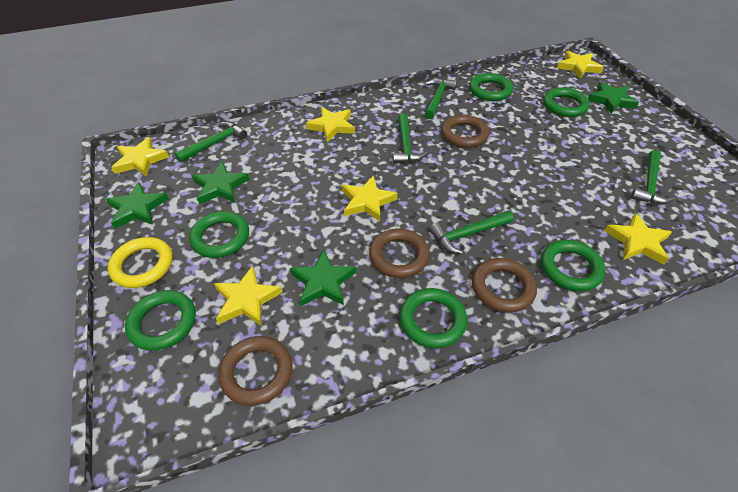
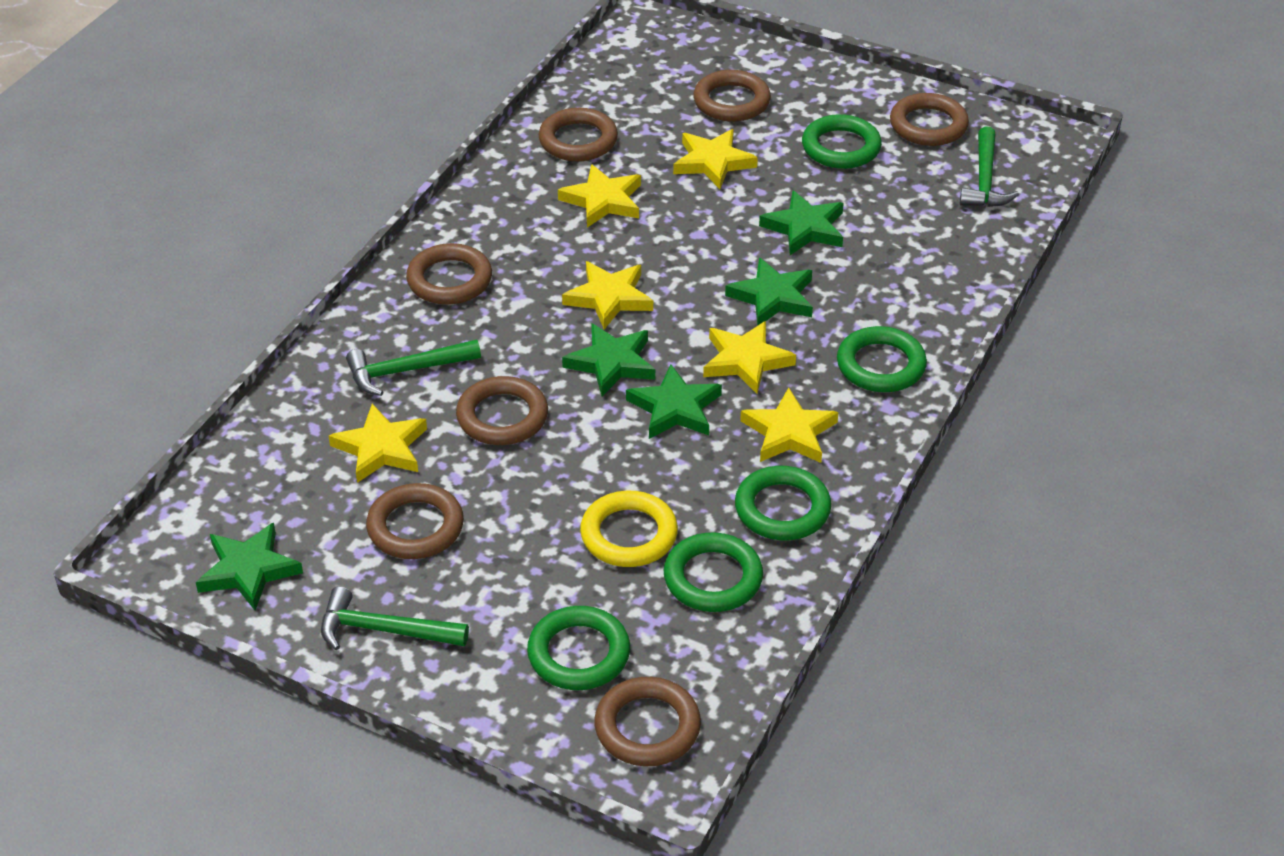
brown ring: 4 -> 7
green hammer: 5 -> 3
green ring: 6 -> 5
green star: 4 -> 5

